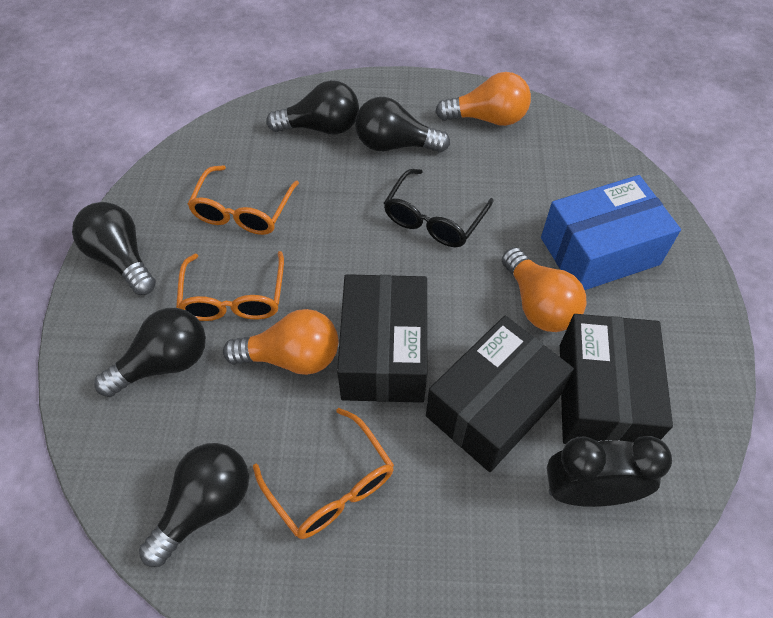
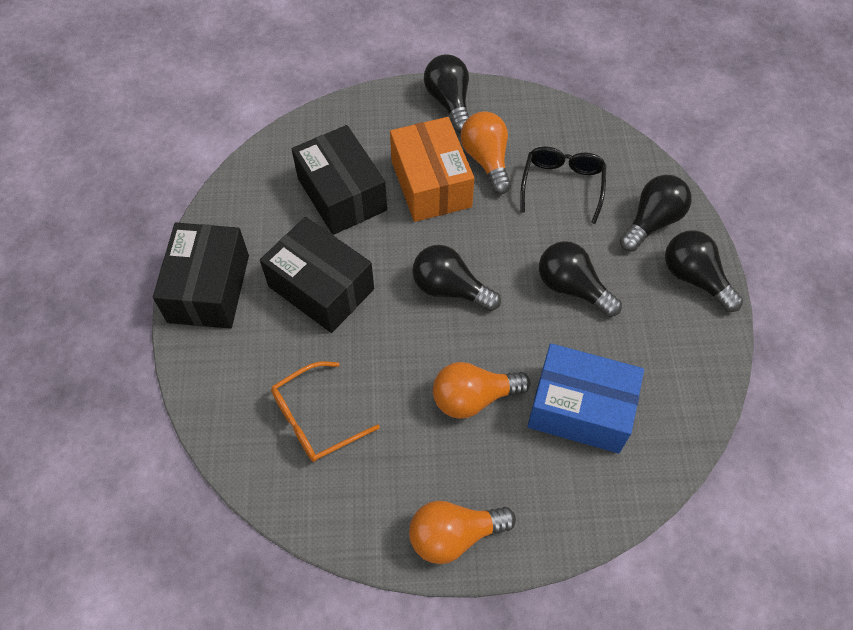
black clock: 1 -> 0
orange box: 0 -> 1
orange glasses: 3 -> 1

